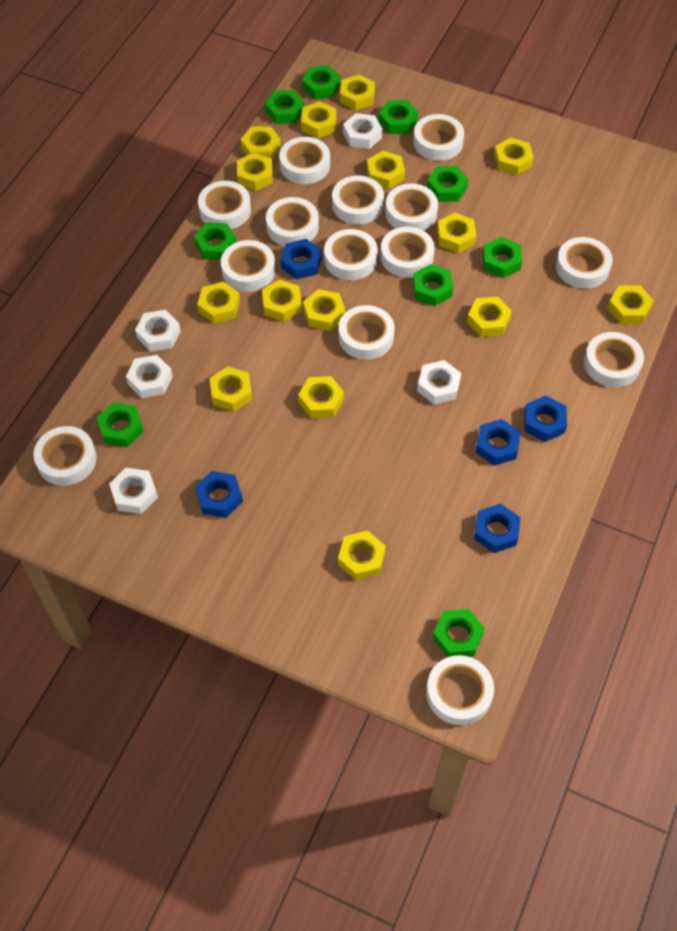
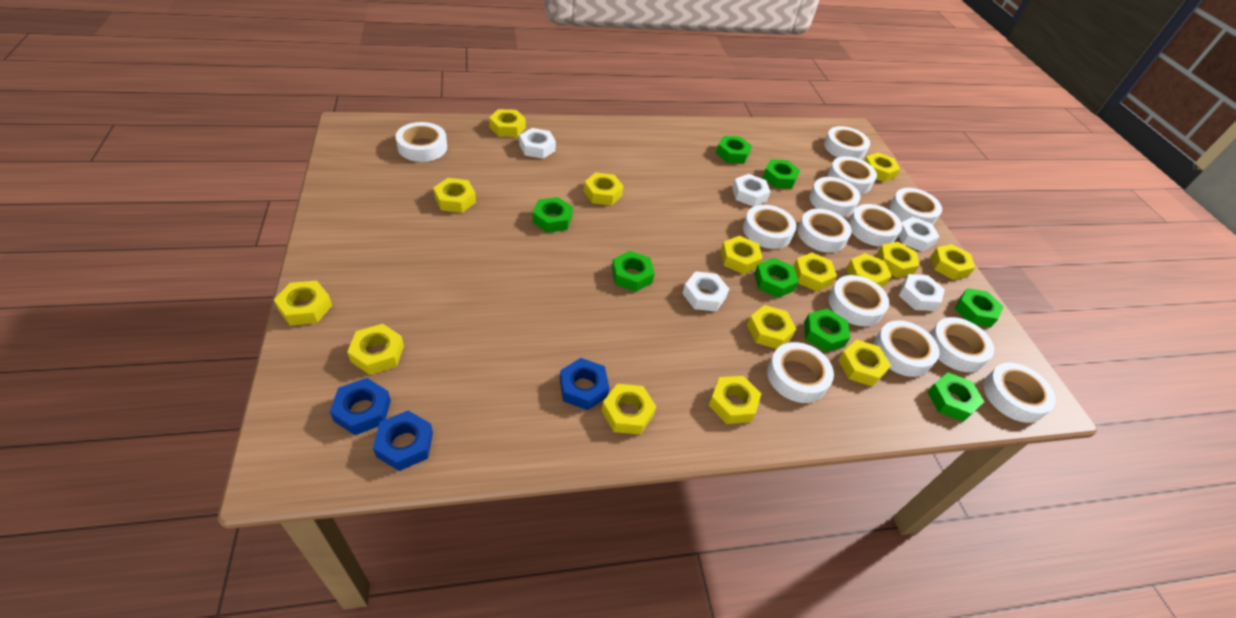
blue nut: 5 -> 3
green nut: 9 -> 8
white tape: 14 -> 13

